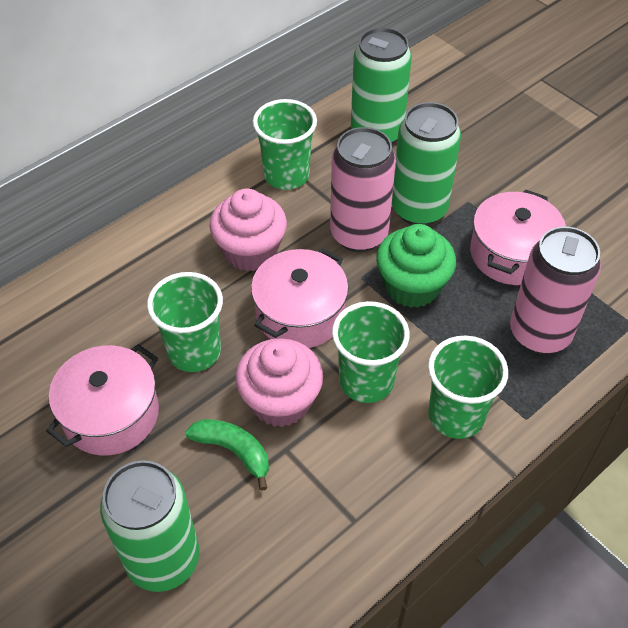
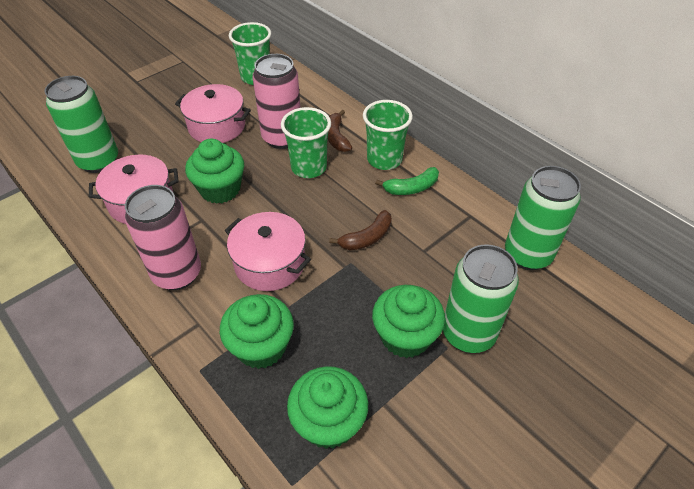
brown banana: 0 -> 2
green cup: 4 -> 3
green cupcake: 1 -> 4
pink cupcake: 2 -> 0

